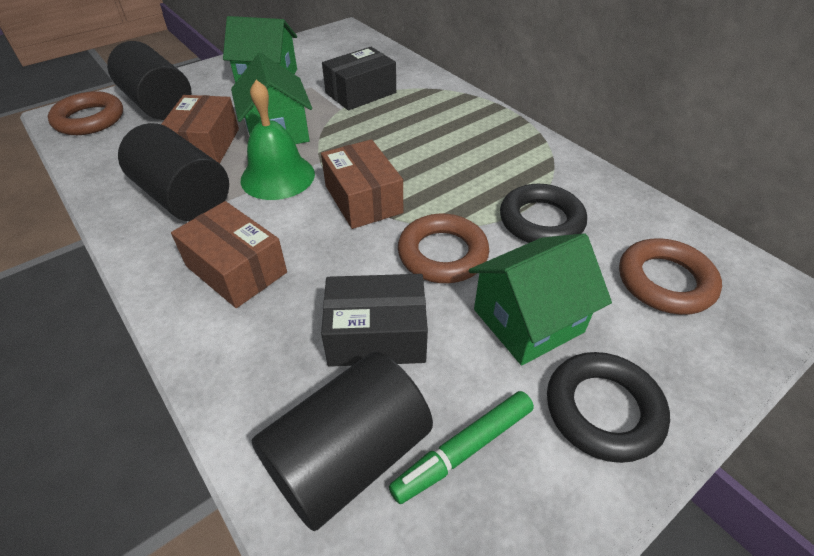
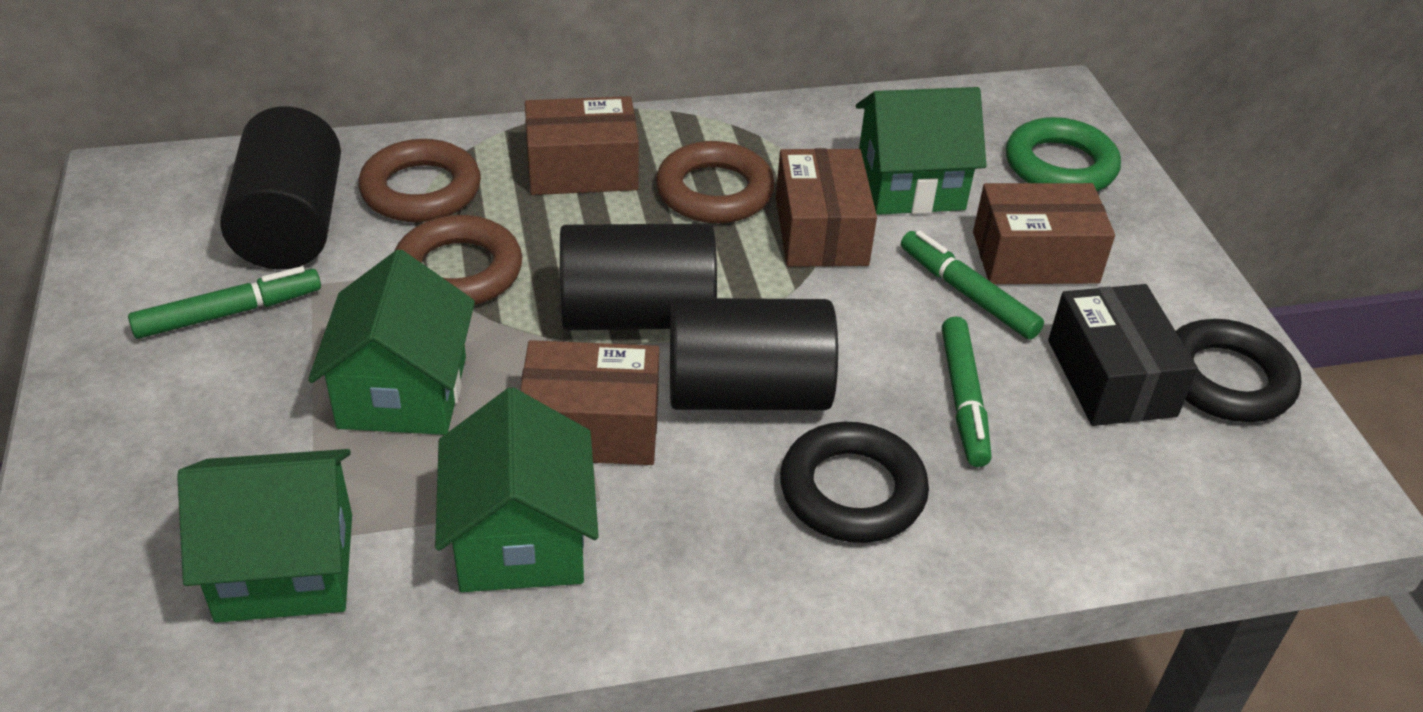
black box: 2 -> 1
brown box: 3 -> 4
green bell: 1 -> 0
green house: 3 -> 4
green marker: 1 -> 3
green ring: 0 -> 1

